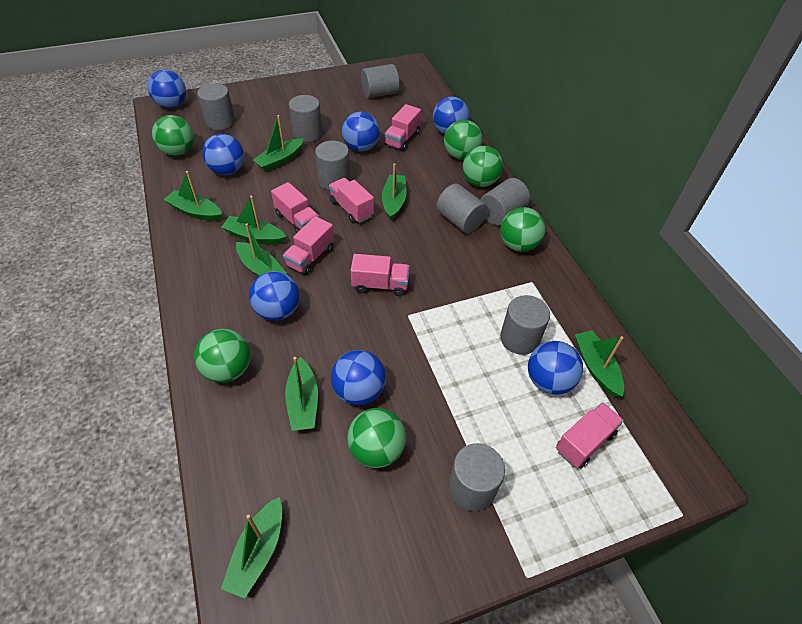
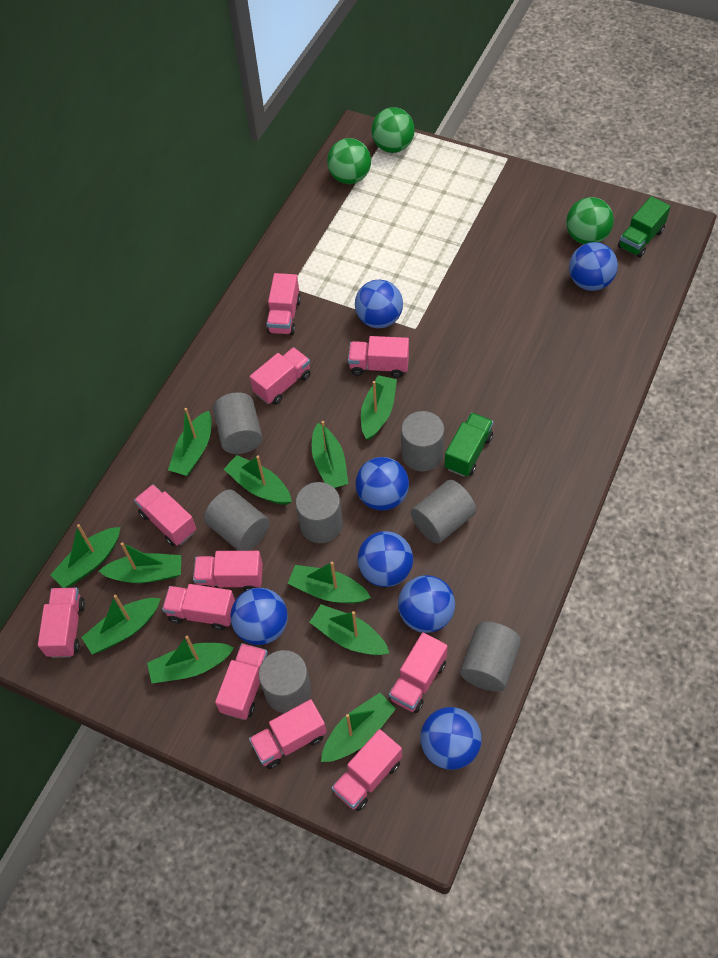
green ball: 6 -> 3
green boat: 8 -> 11
green truck: 0 -> 2
grey cylinder: 8 -> 7
pink truck: 6 -> 11

